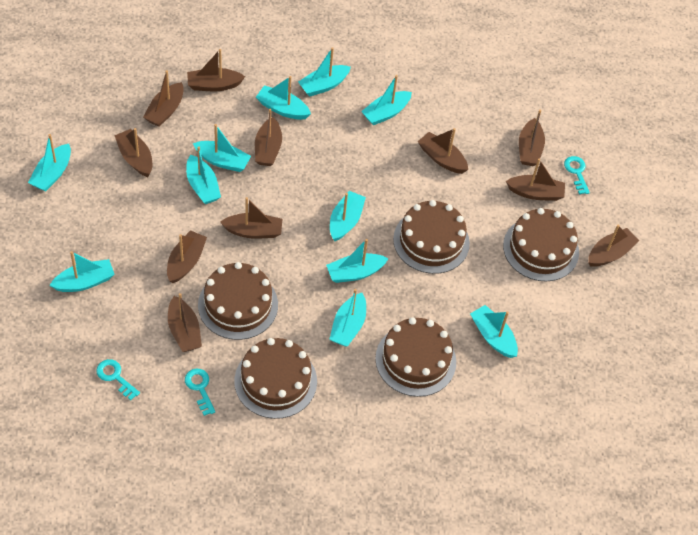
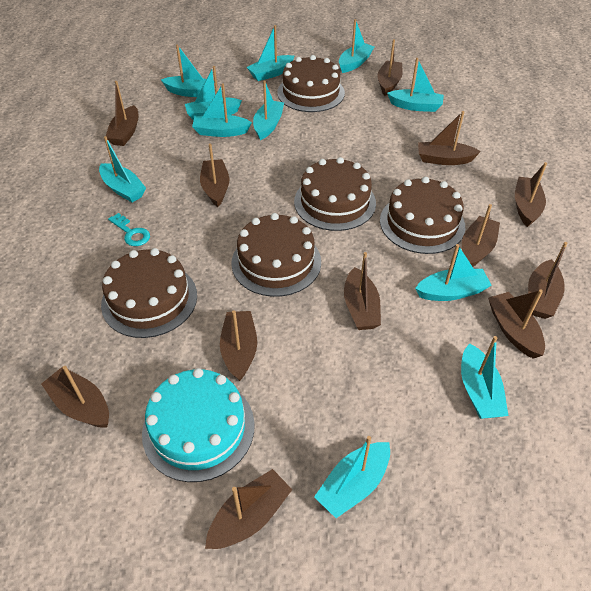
brown boat: 11 -> 12
turquoise cake: 0 -> 1
turquoise key: 3 -> 1

